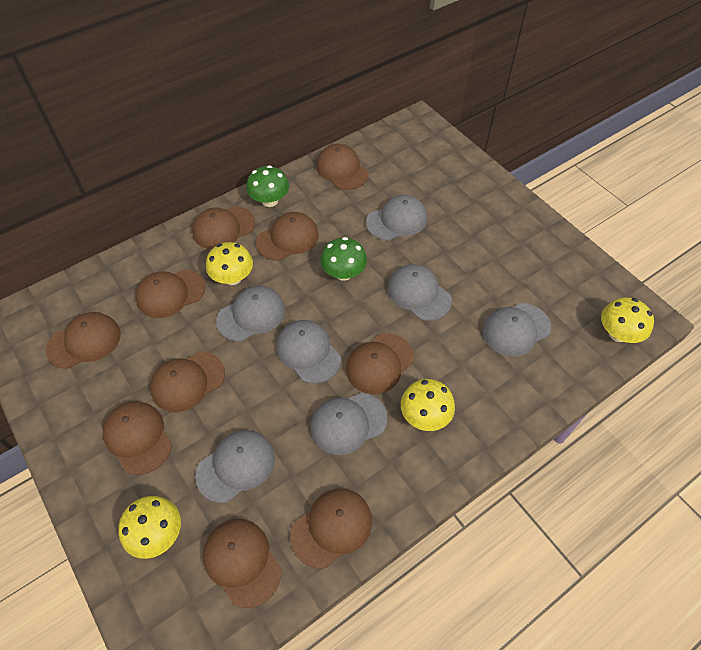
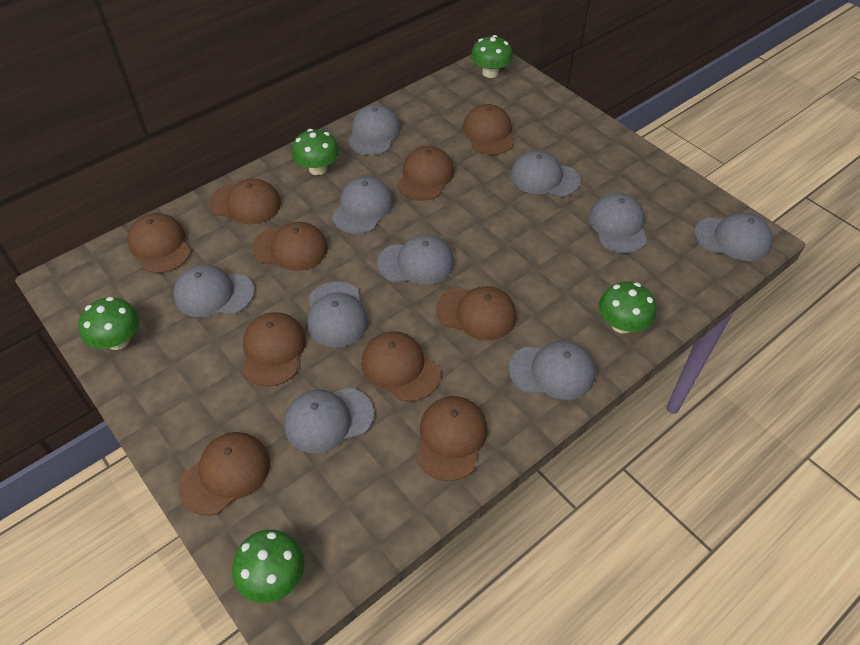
green mushroom: 2 -> 5
grey cap: 7 -> 10
yellow mushroom: 4 -> 0

